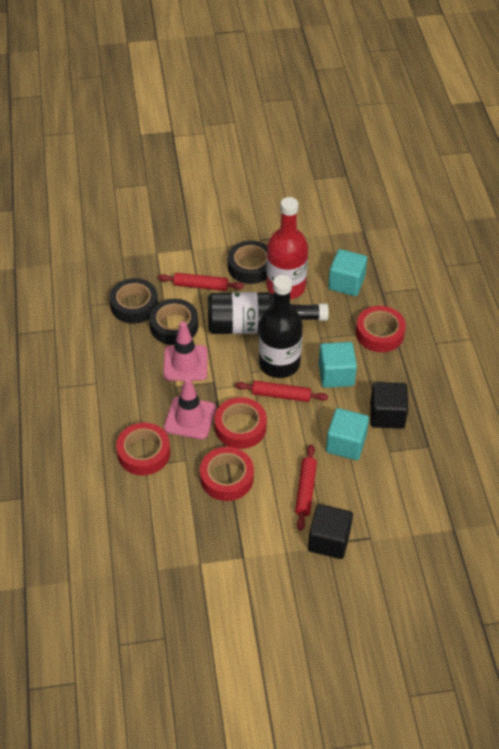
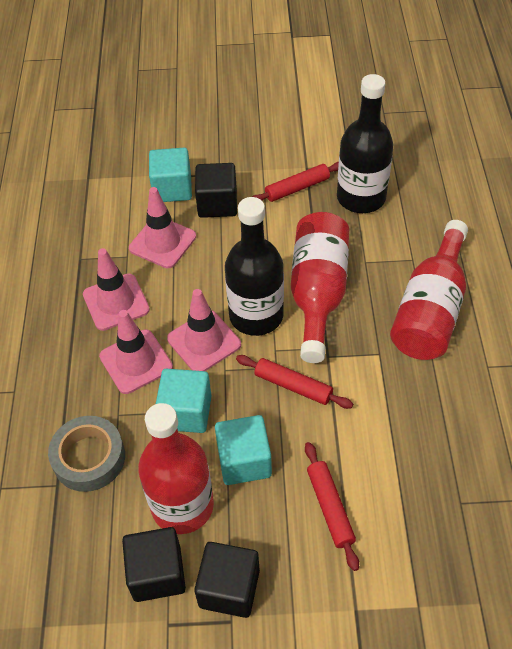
black cube: 2 -> 3
black tape: 3 -> 0
grey tape: 0 -> 1
pink traffic cone: 2 -> 4
red bottle: 1 -> 3
red tape: 4 -> 0

